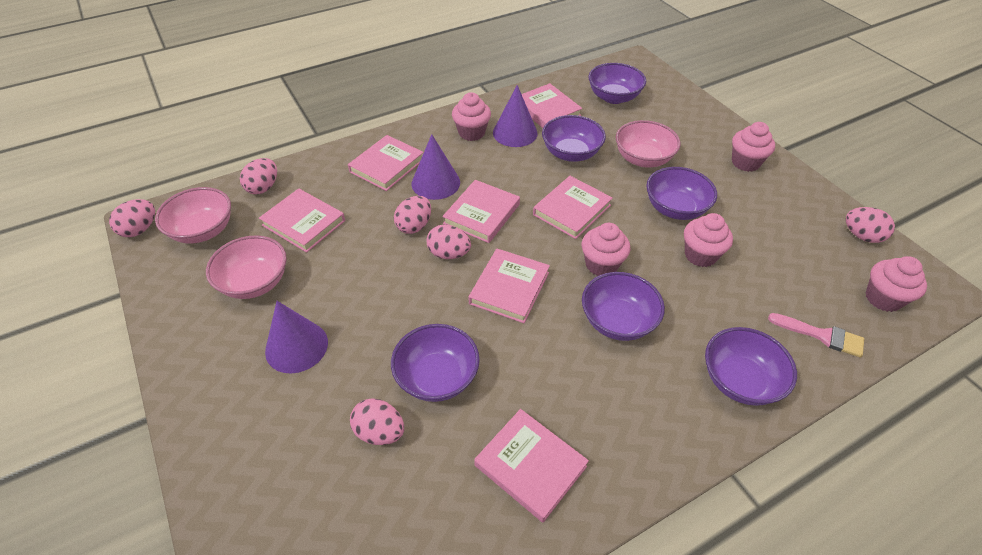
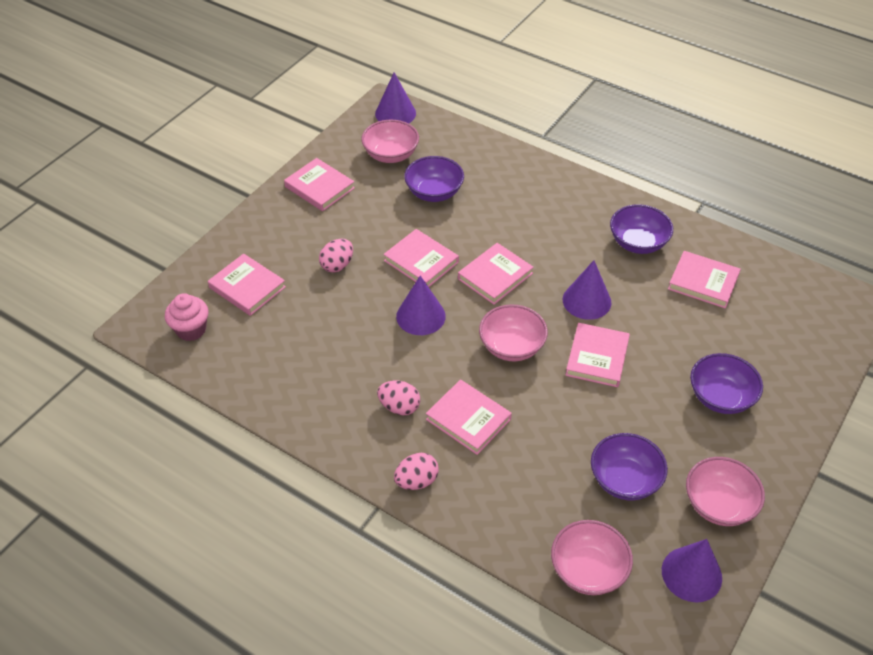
pink bowl: 3 -> 4
pink brush: 1 -> 0
pink cupcake: 5 -> 1
pink egg: 6 -> 3
purple bowl: 6 -> 4
purple cone: 3 -> 4

